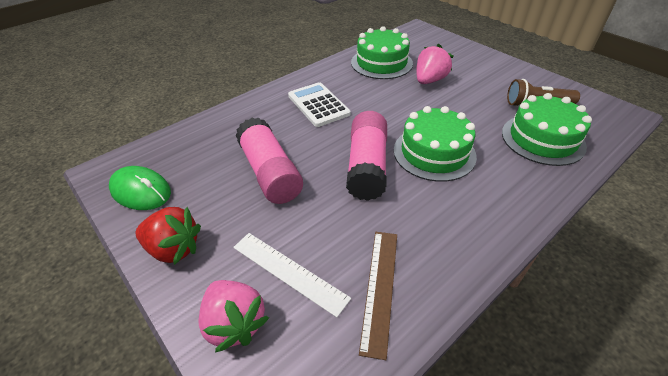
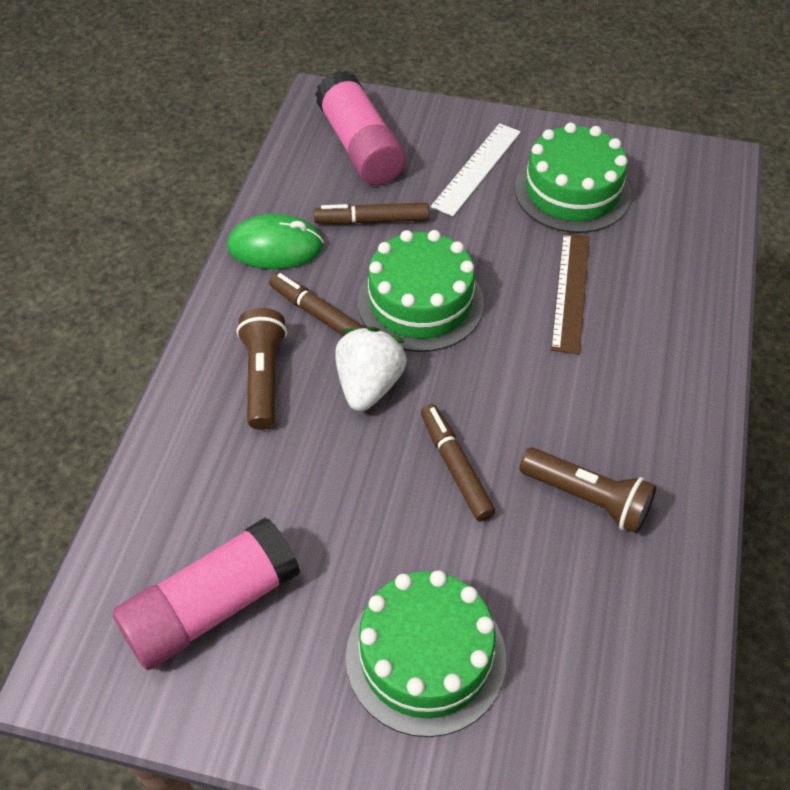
brown flashlight: 1 -> 2
brown marker: 0 -> 3
pink strawberry: 2 -> 0
red strawberry: 1 -> 0
white calculator: 1 -> 0
white strawberry: 0 -> 1

